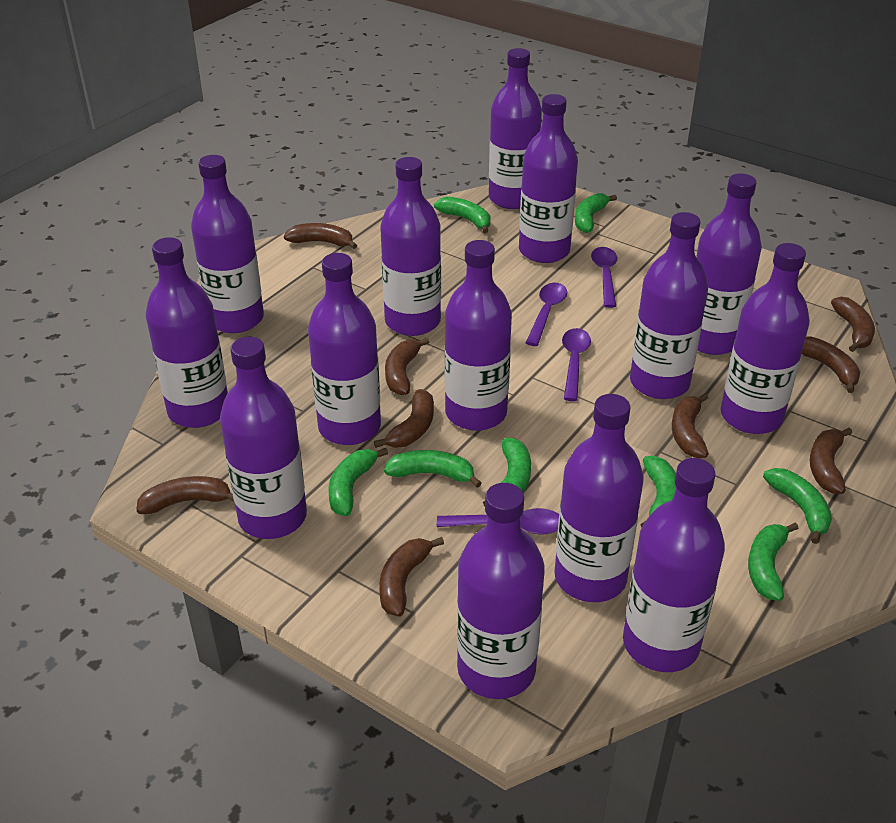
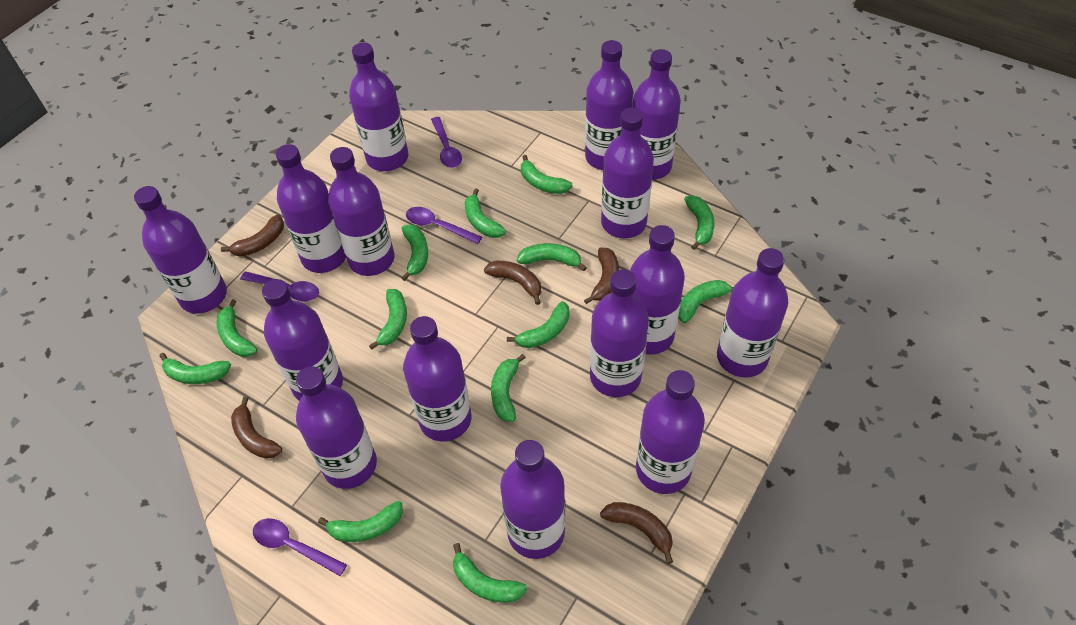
brown banana: 9 -> 5
green banana: 8 -> 13
purple bottle: 14 -> 15

